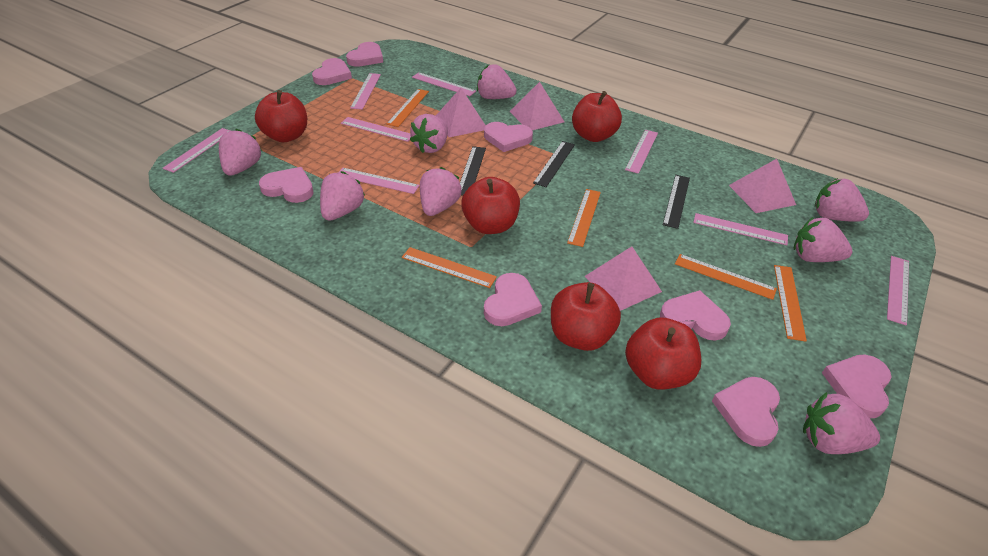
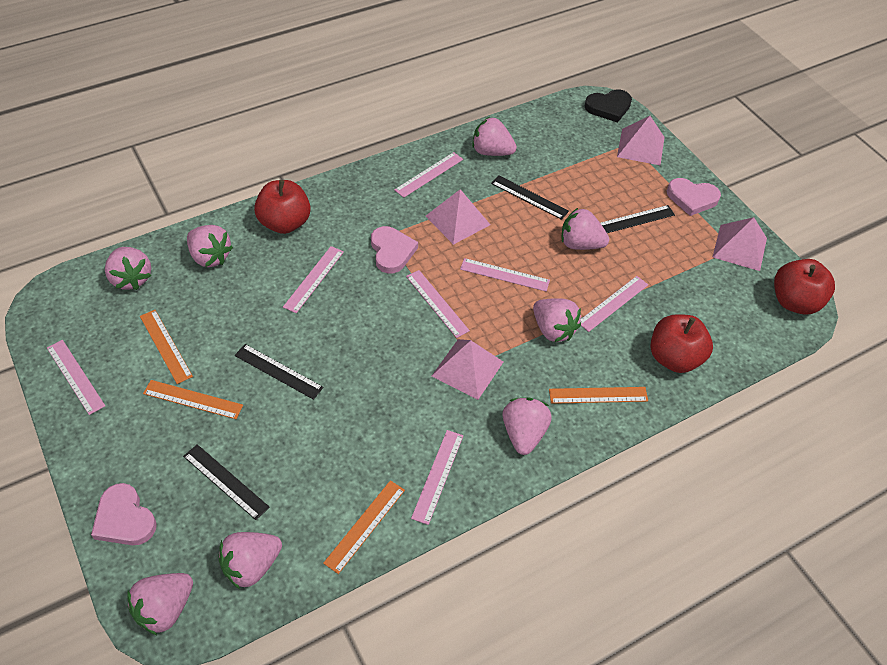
black heart: 0 -> 1
black ruler: 3 -> 4
orange ruler: 5 -> 4
pink heart: 8 -> 3
pink ruler: 8 -> 7
red apple: 5 -> 3

